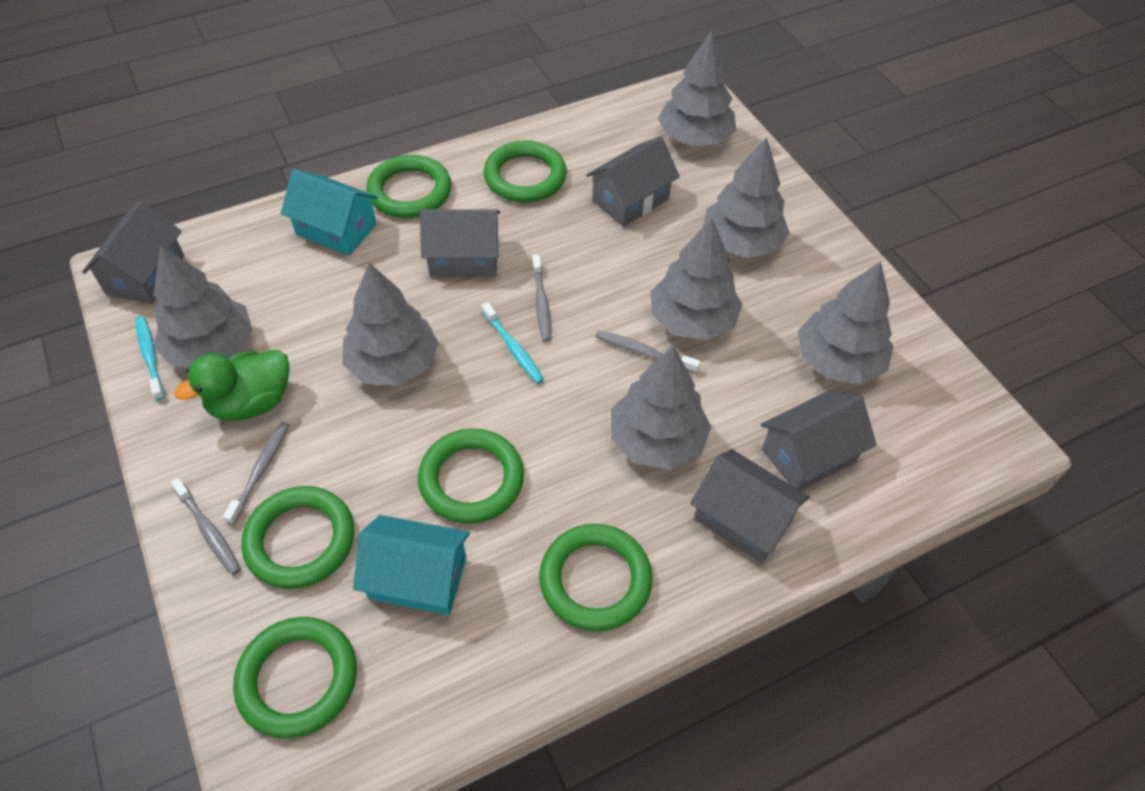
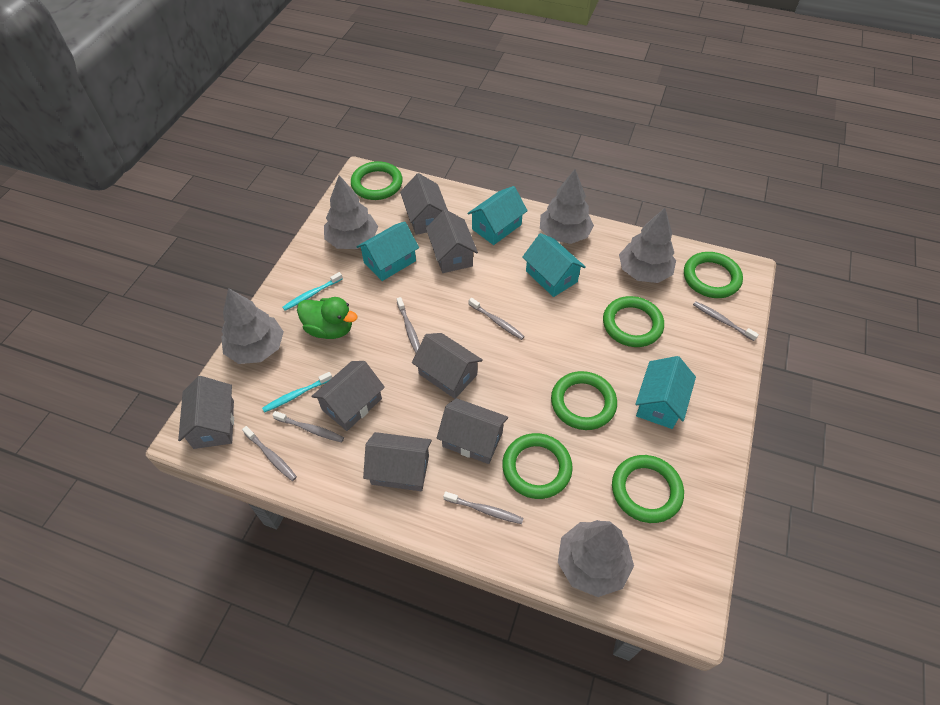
grey house: 5 -> 7
grey toothbrush: 4 -> 6
grey tree: 7 -> 5
turquoise house: 2 -> 4

